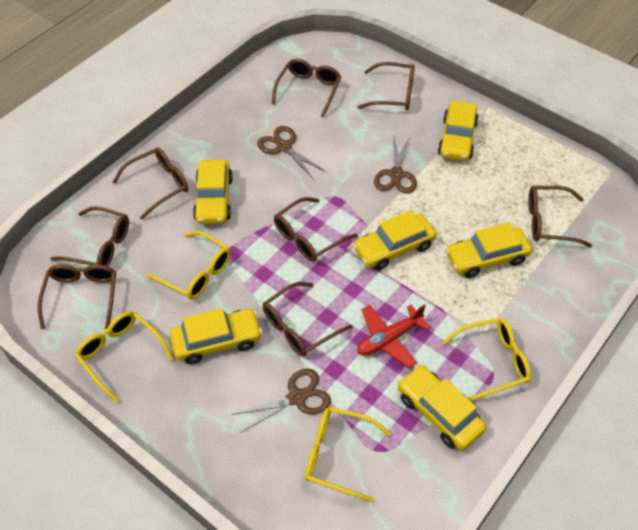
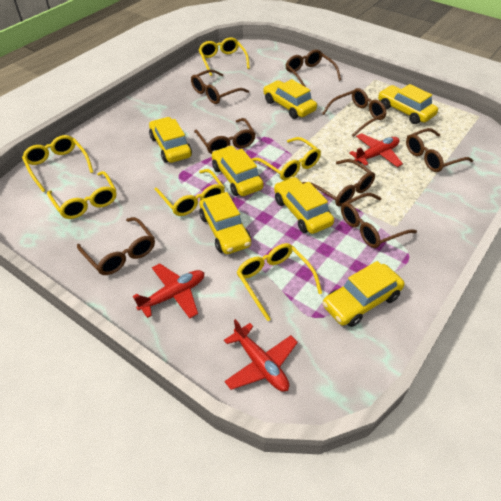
brown scissors: 3 -> 0
red plane: 1 -> 3
yellow car: 6 -> 7
yellow glasses: 4 -> 6

